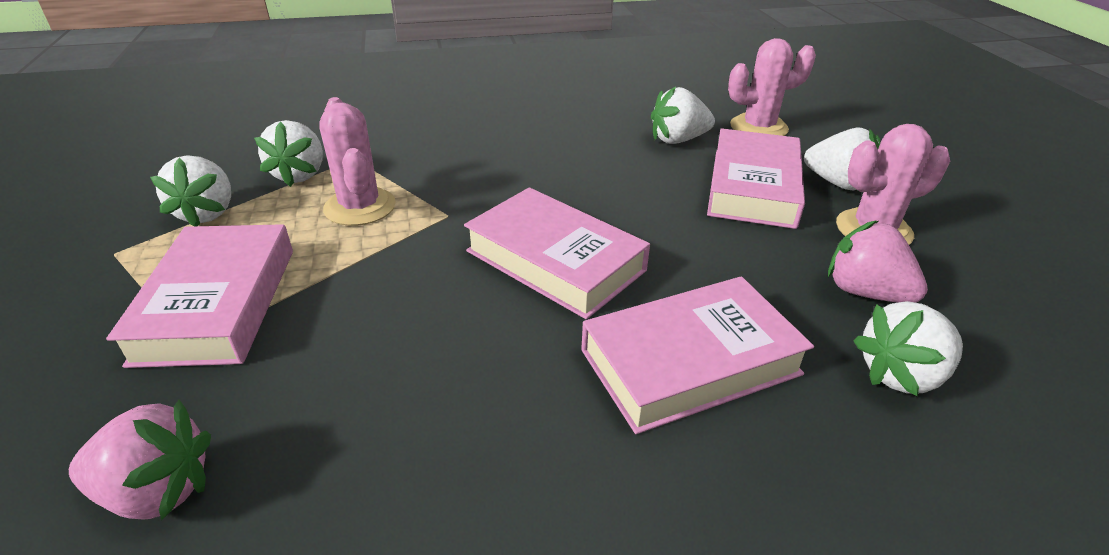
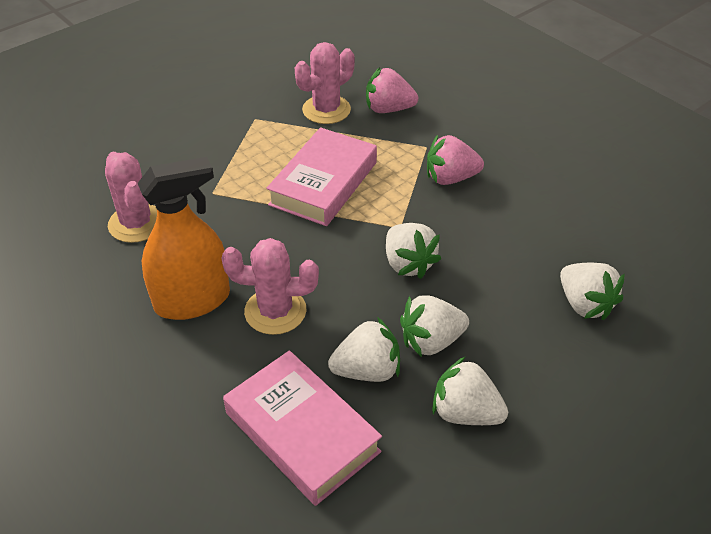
orange spray bottle: 0 -> 1
pink book: 4 -> 2

